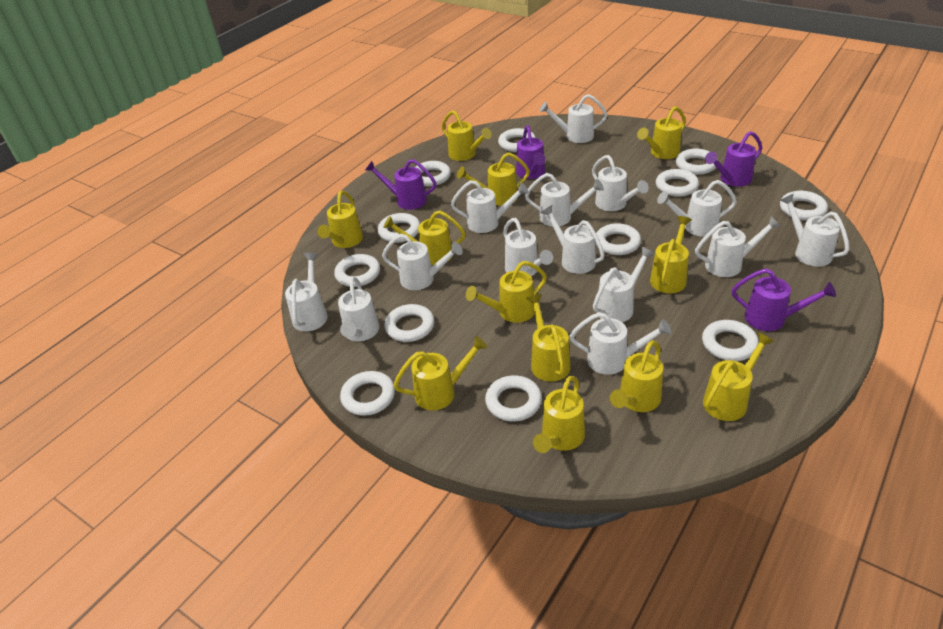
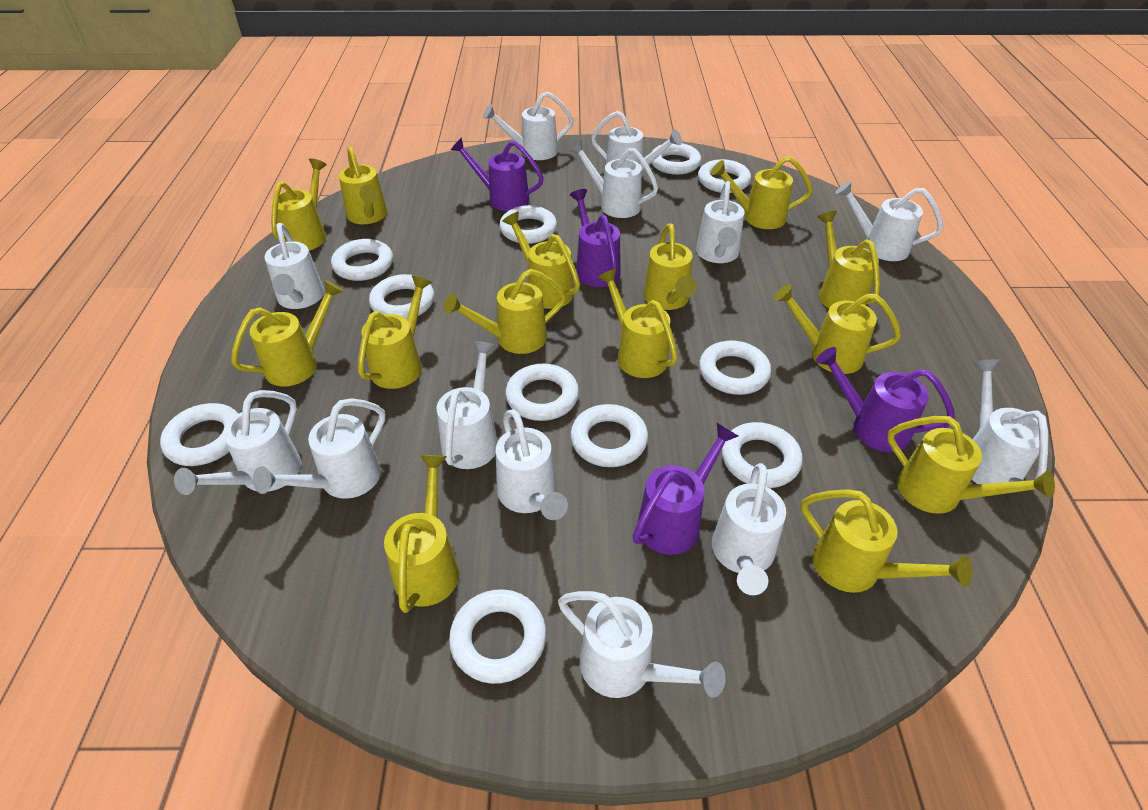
white ring: 12 -> 11
white watering can: 14 -> 13
yellow watering can: 12 -> 14

